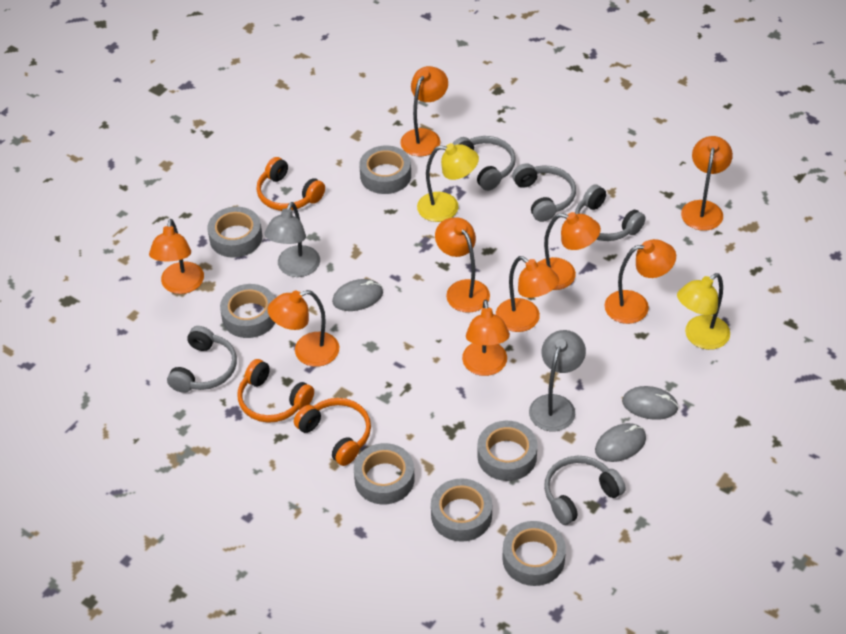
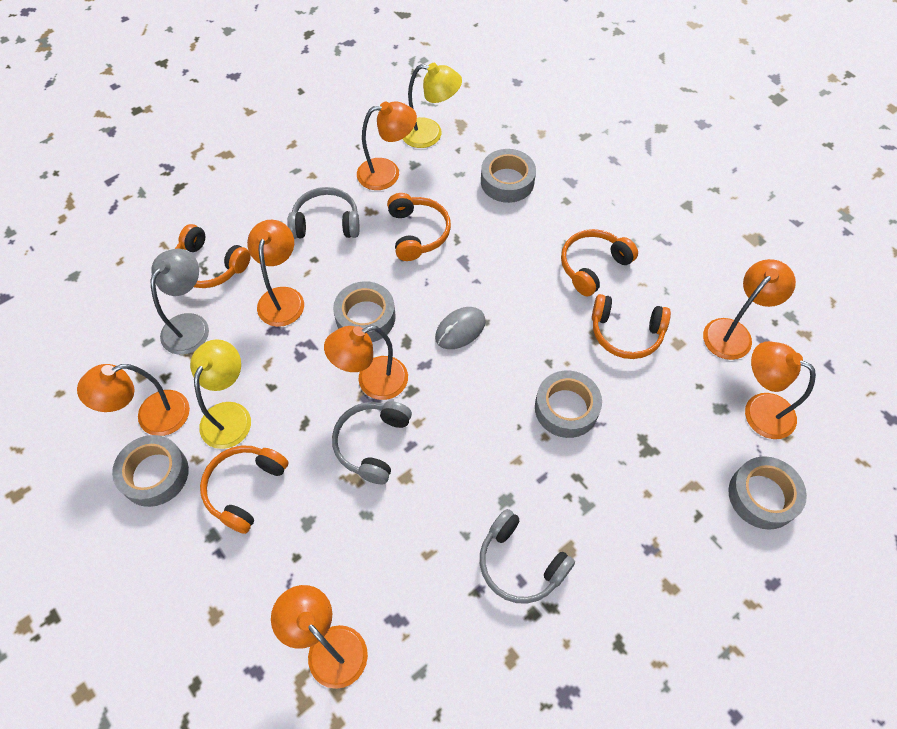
grey headphones: 5 -> 3
grey lamp: 2 -> 1
grey mouse: 3 -> 1
grey tape: 7 -> 5
orange headphones: 3 -> 5
orange lamp: 9 -> 7

